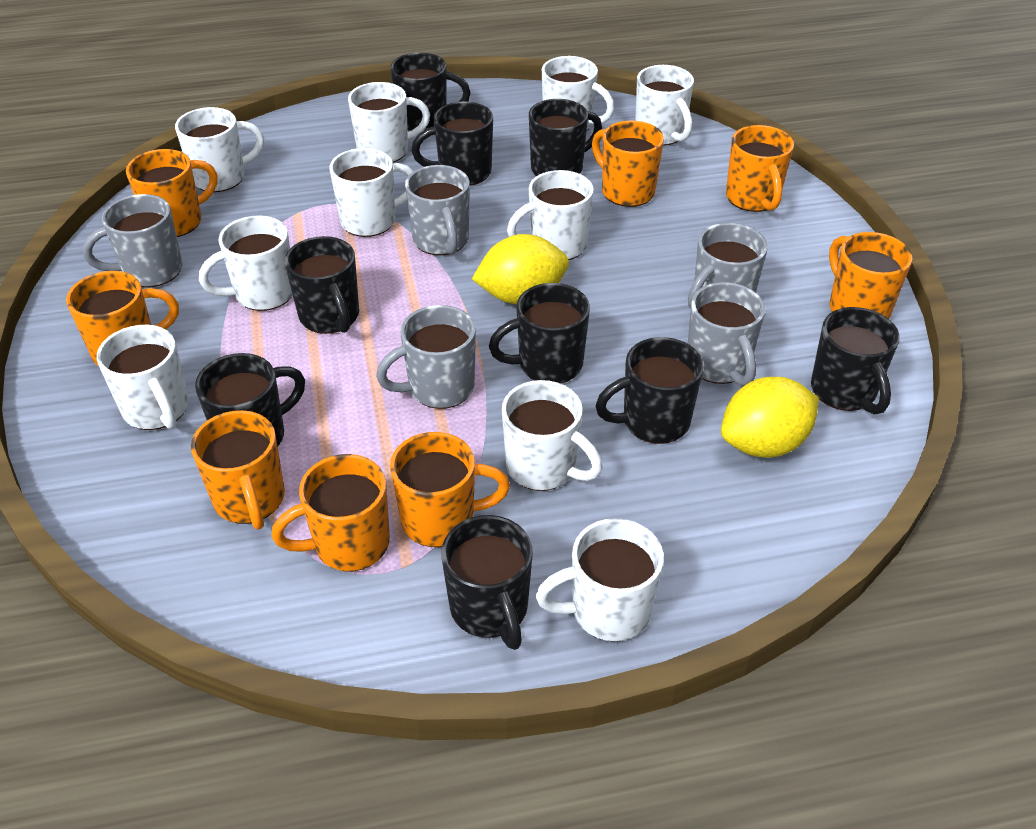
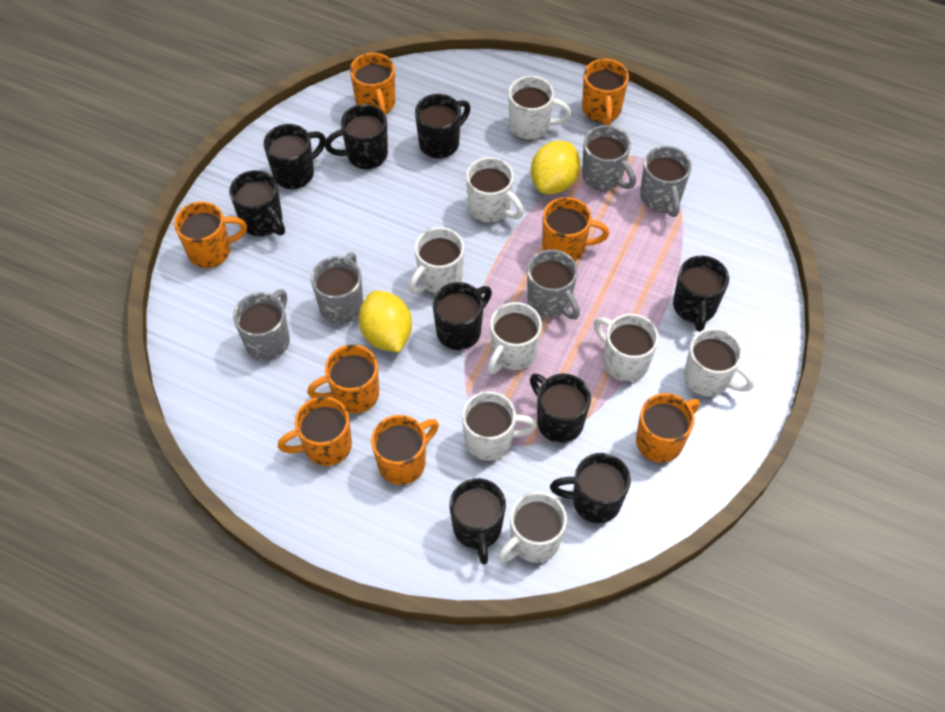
white mug: 10 -> 8

